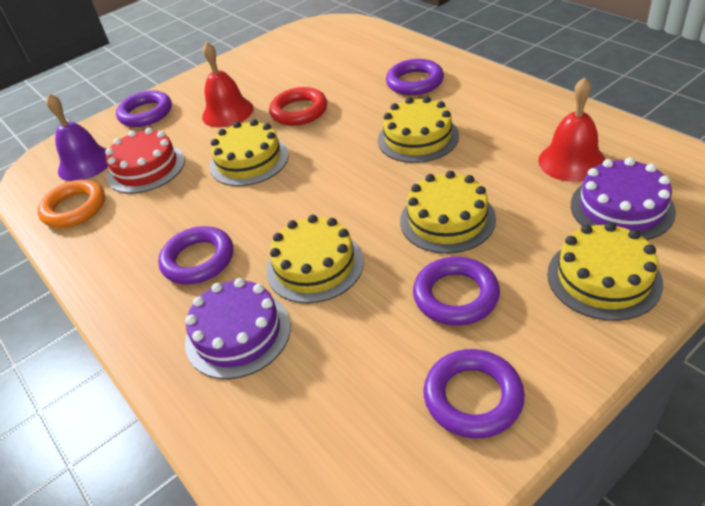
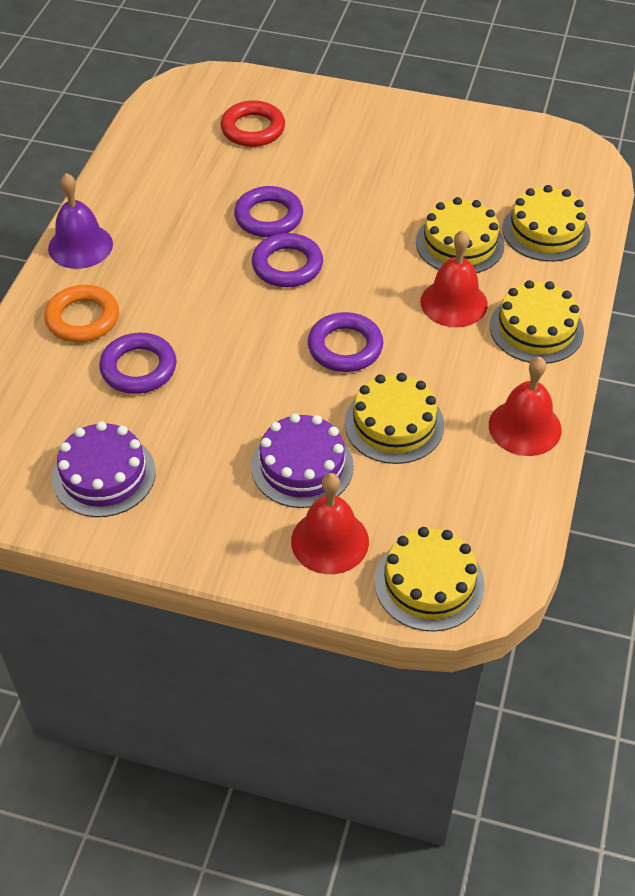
purple ring: 5 -> 4
red bell: 2 -> 3
red cake: 1 -> 0

